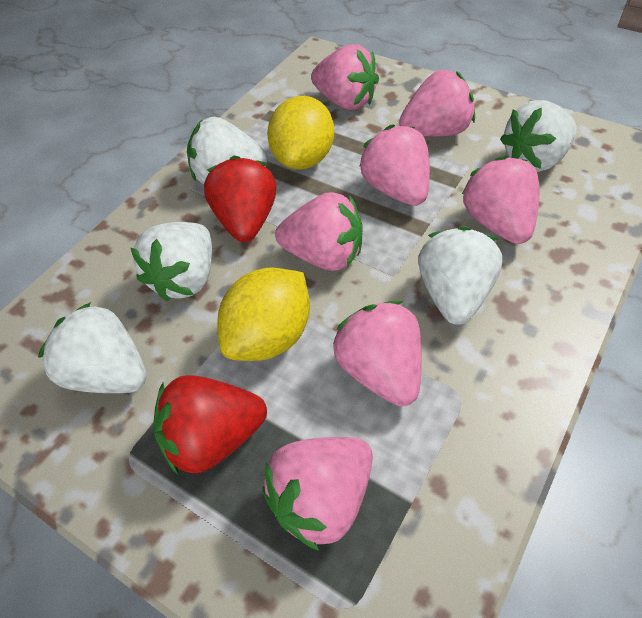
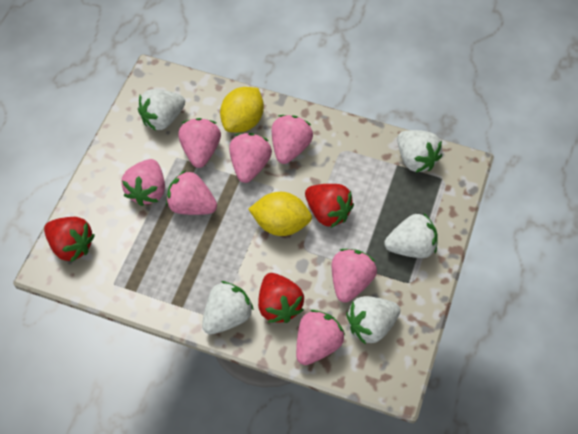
red strawberry: 2 -> 3

